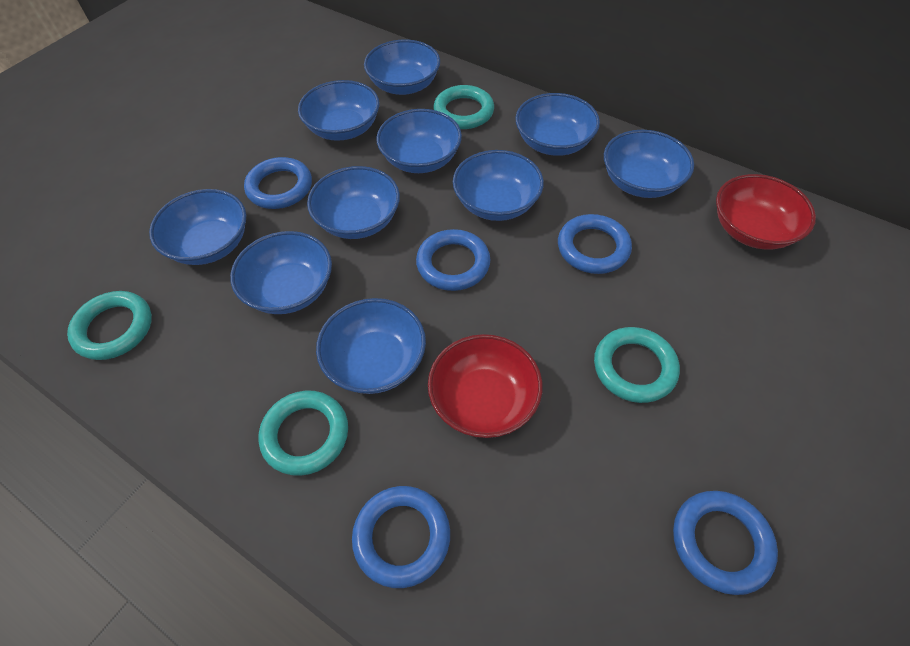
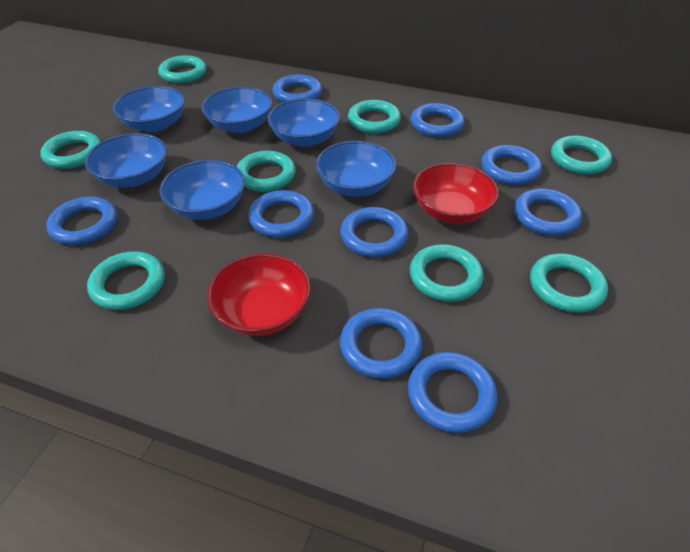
blue bowl: 10 -> 6
blue ring: 5 -> 9
turquoise ring: 4 -> 8

